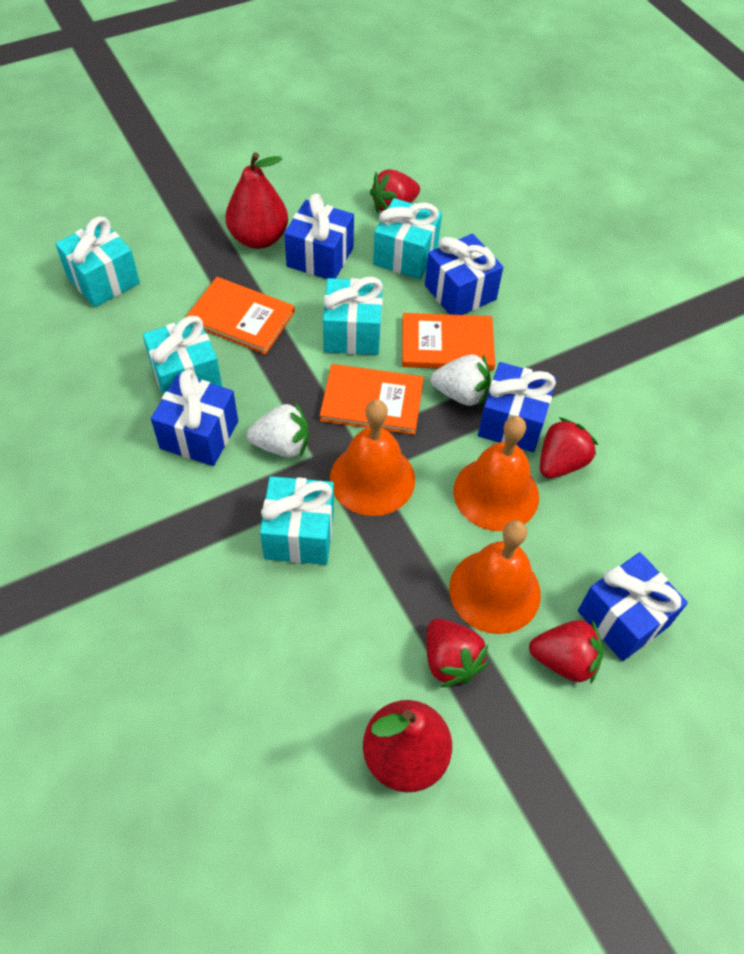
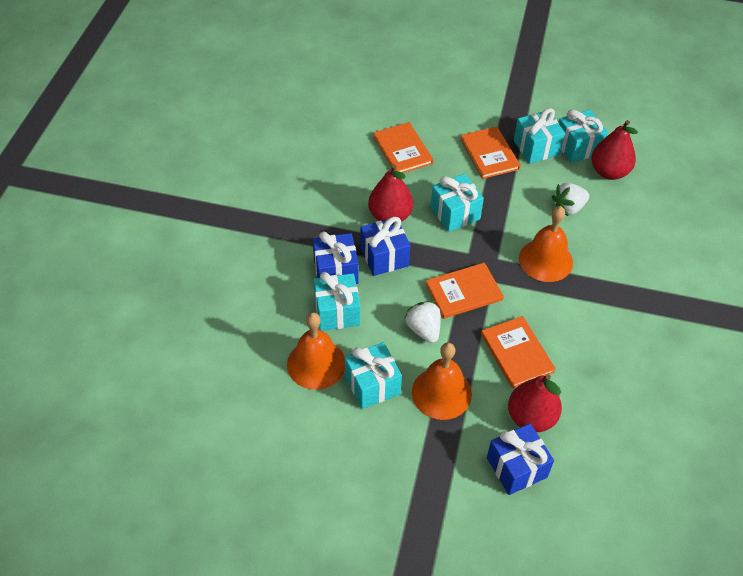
blue gift: 5 -> 3
orange book: 3 -> 4
red pear: 2 -> 3
red strawberry: 4 -> 0

